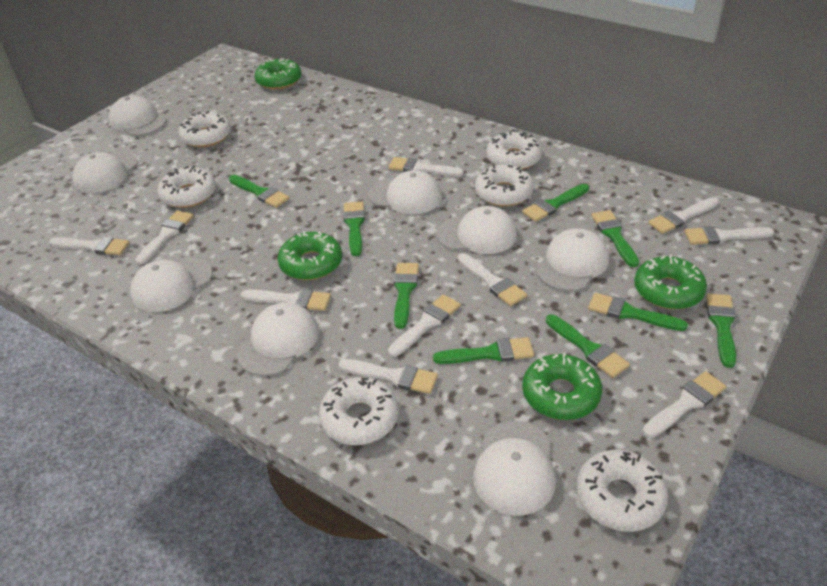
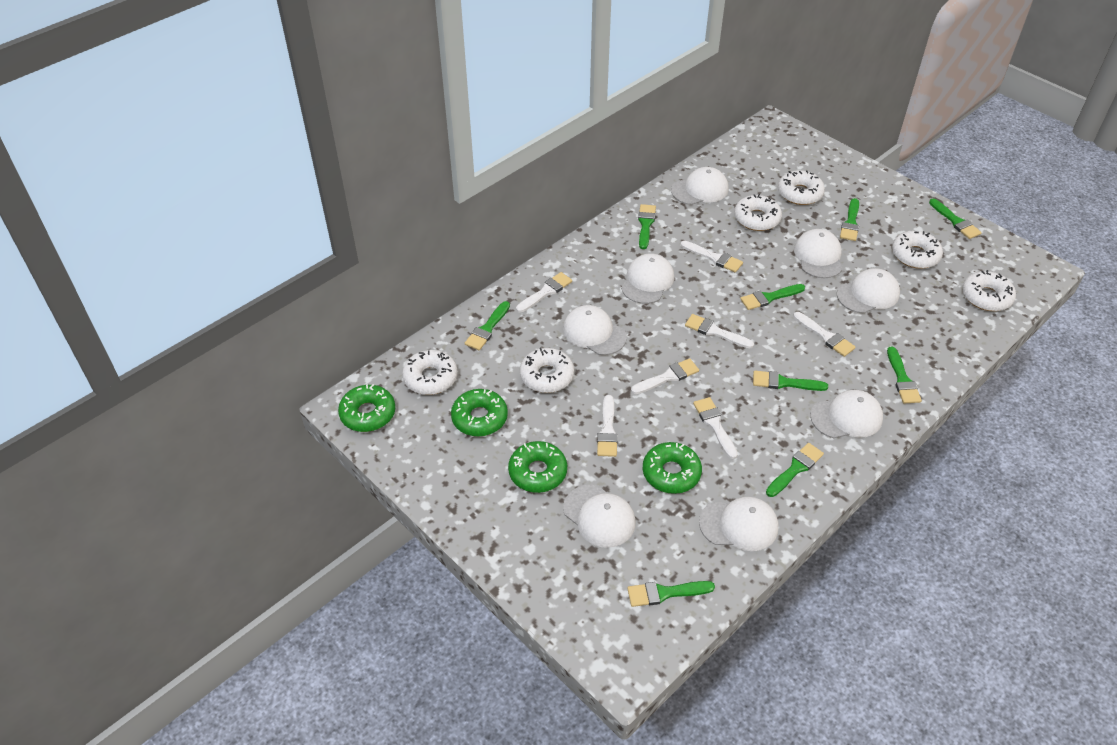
white brush: 10 -> 7

